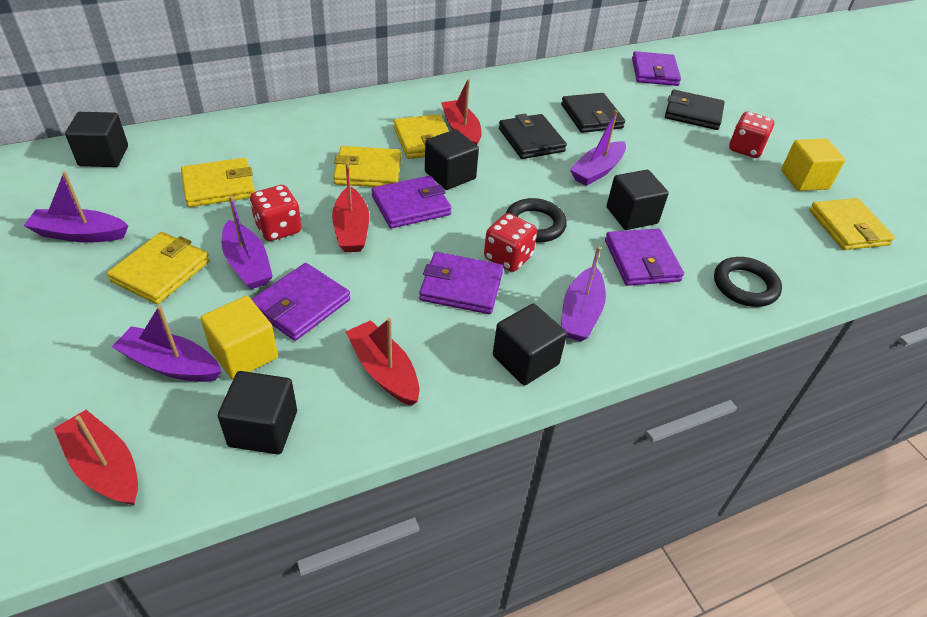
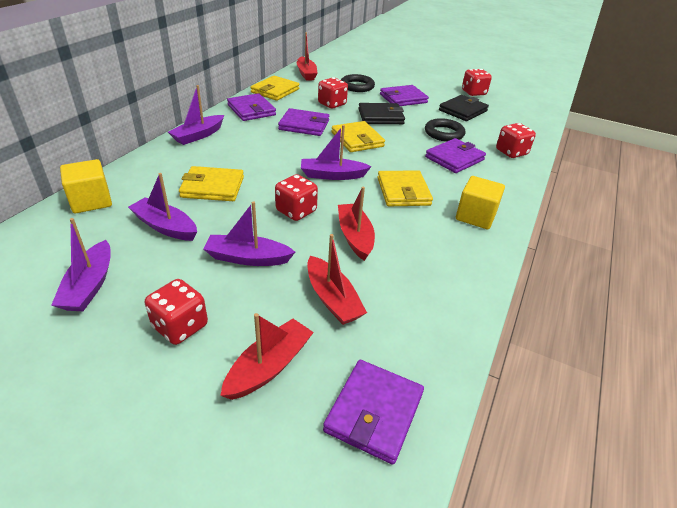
black cube: 5 -> 0
black wallet: 3 -> 2
red dice: 3 -> 5
yellow wallet: 5 -> 4

